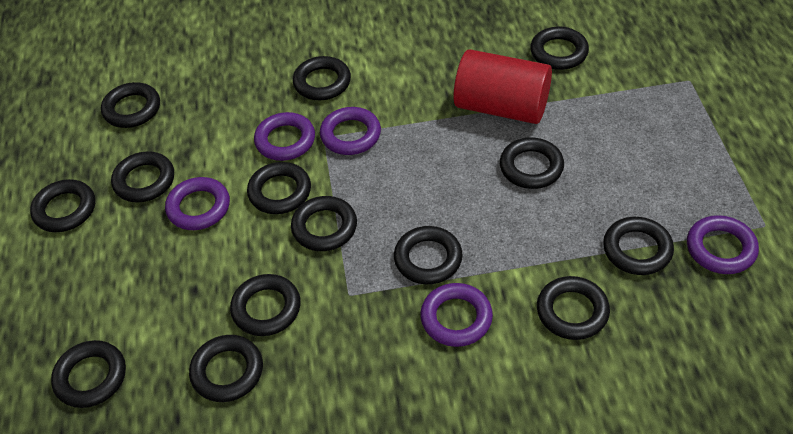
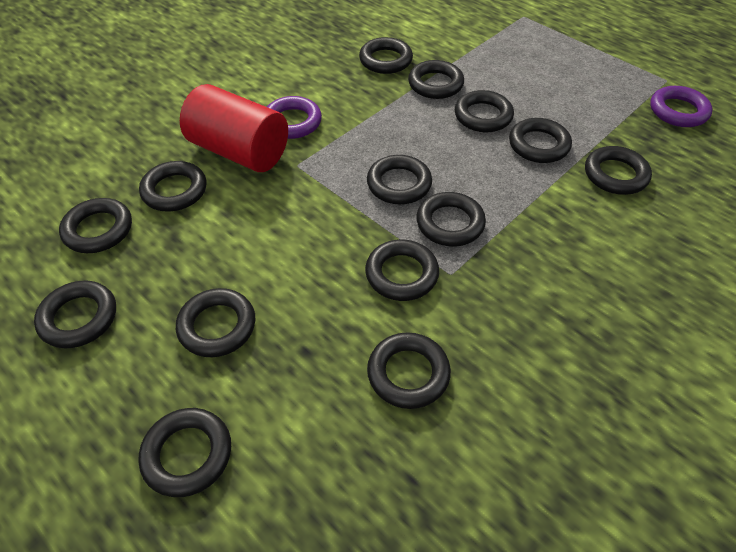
purple ring: 5 -> 2

